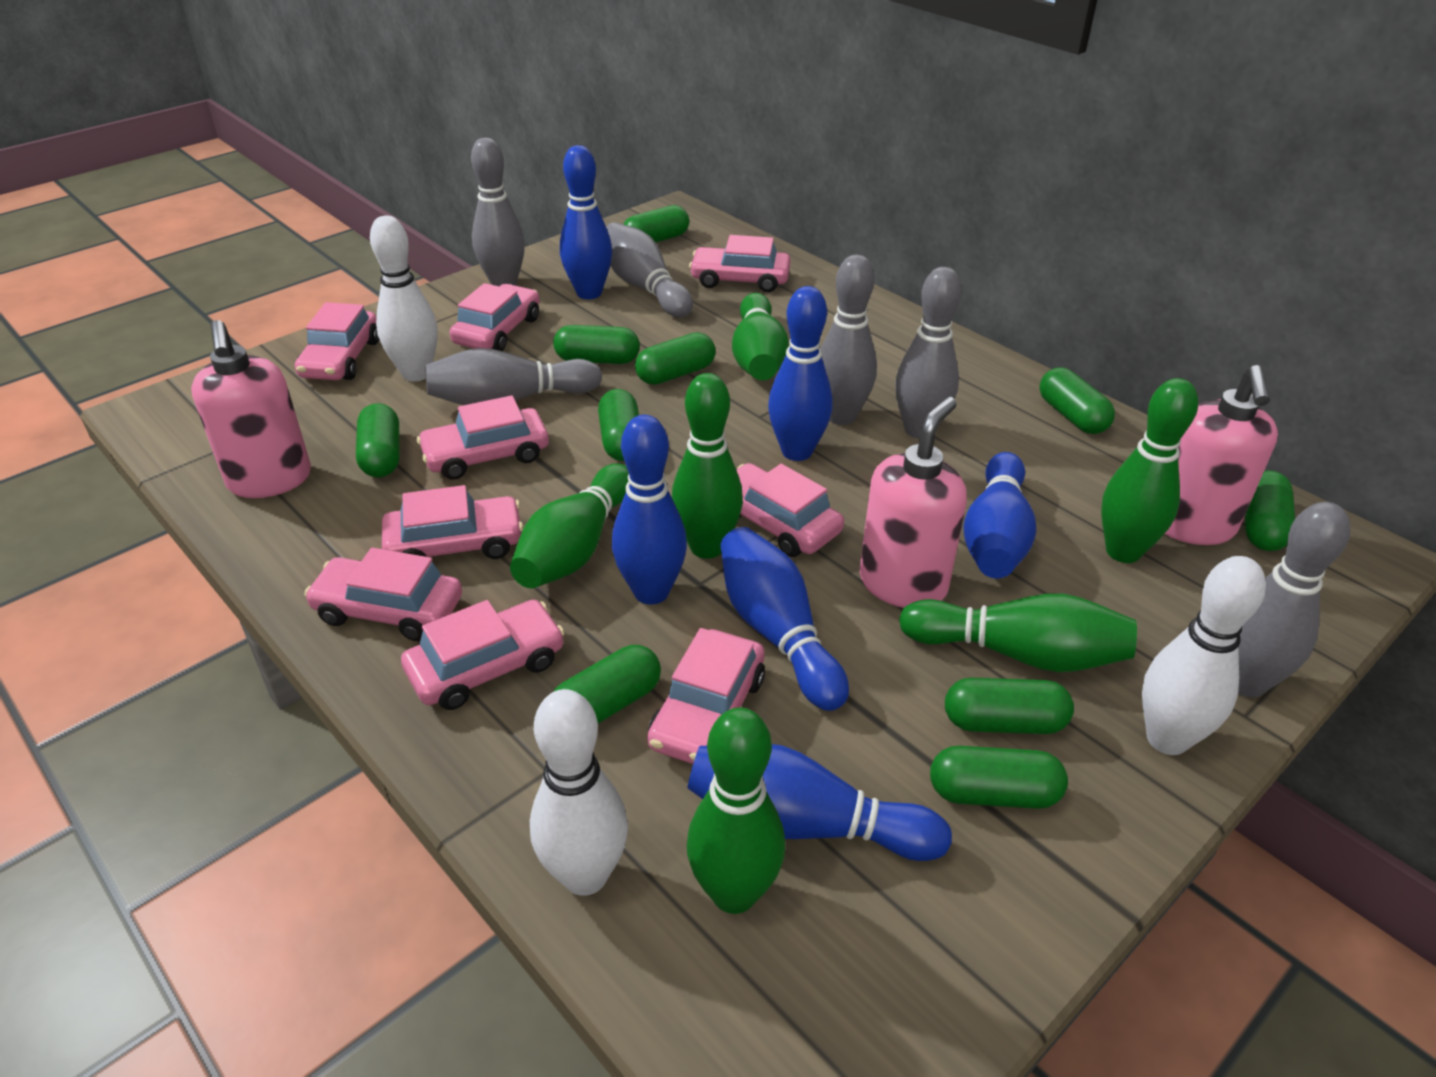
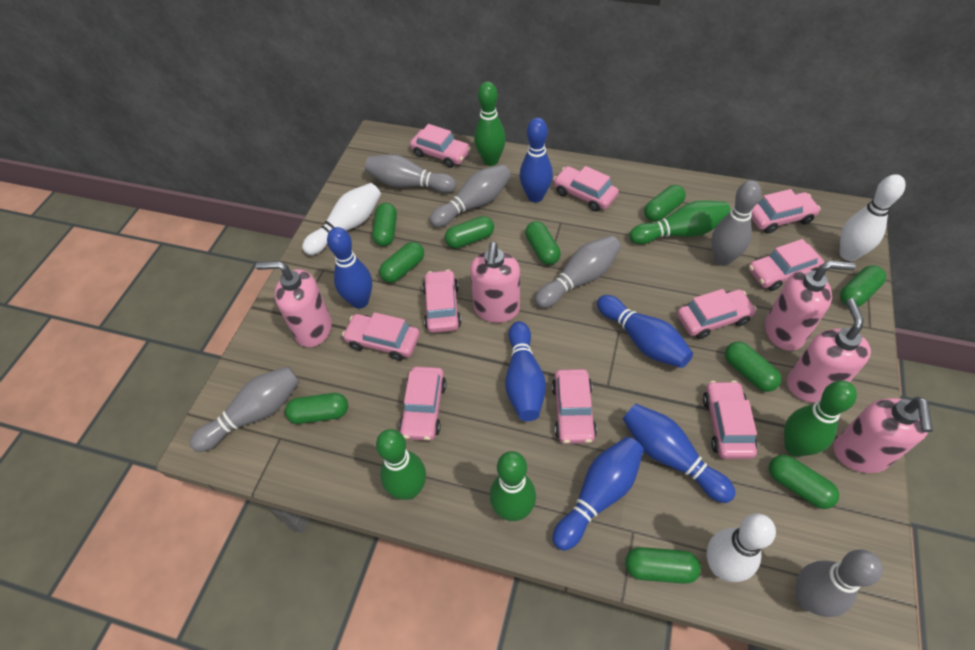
green bowling pin: 6 -> 5
pink car: 9 -> 10
pink soap dispenser: 3 -> 5

